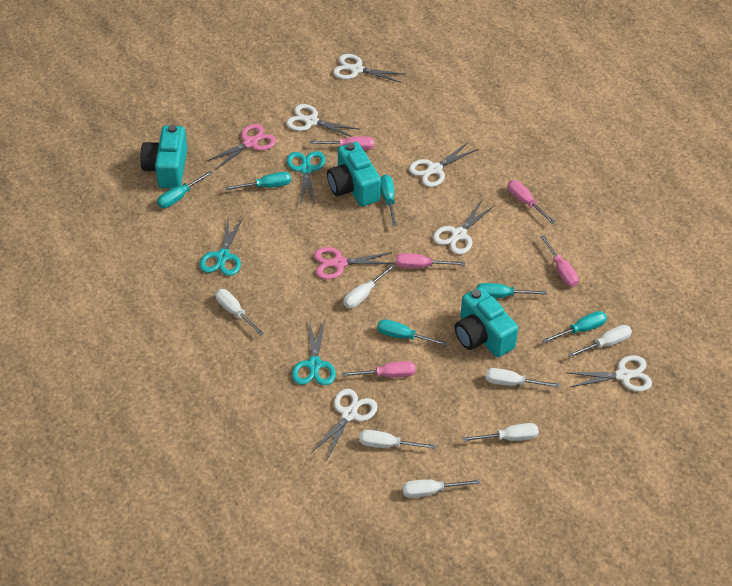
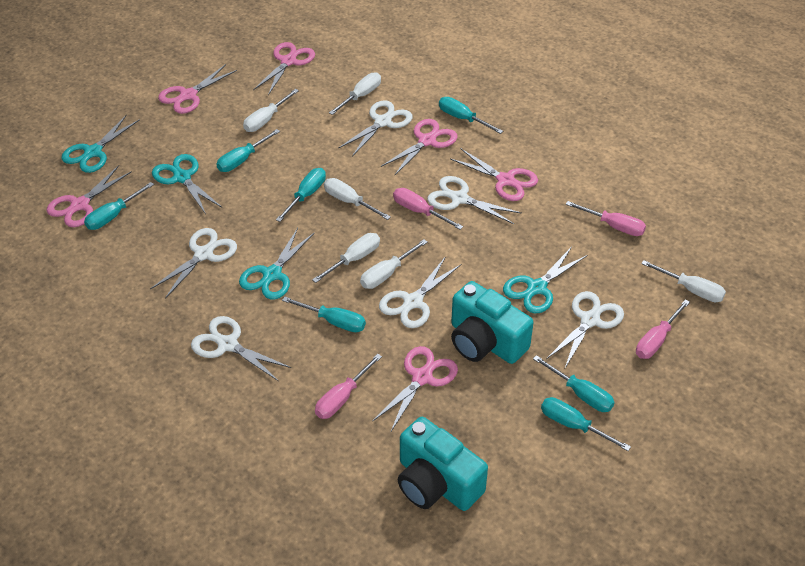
pink scissors: 2 -> 6
pink screwdriver: 5 -> 4
turquoise camera: 3 -> 2
turquoise scissors: 3 -> 4
turquoise screwdriver: 6 -> 7
white screwdriver: 7 -> 6

